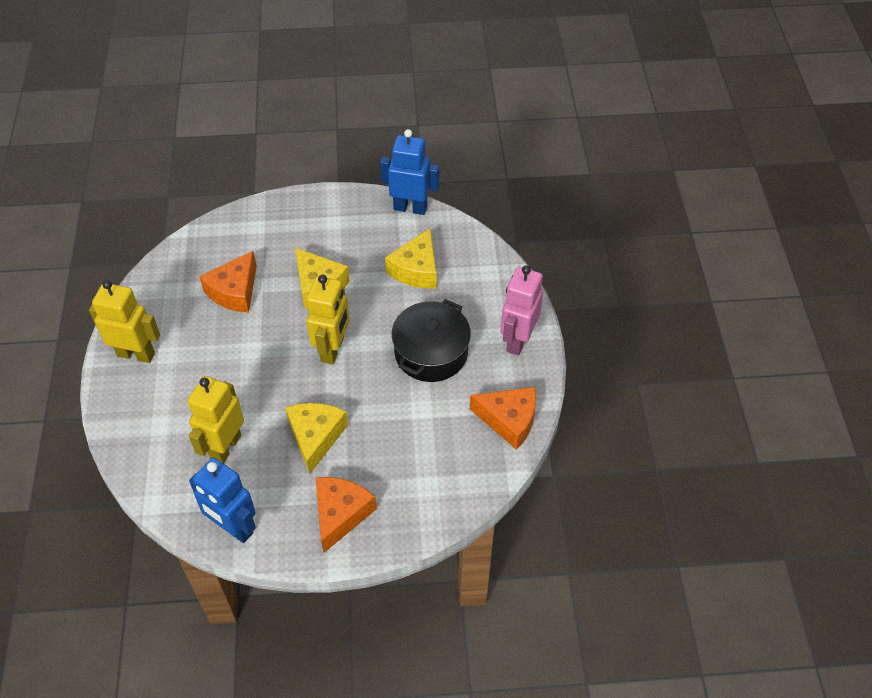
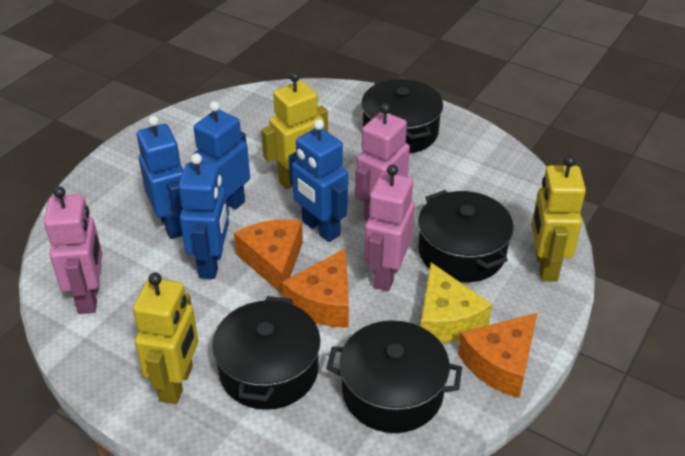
black pot: 1 -> 4
blue robot: 2 -> 4
pink robot: 1 -> 3
yellow cheese: 3 -> 1

